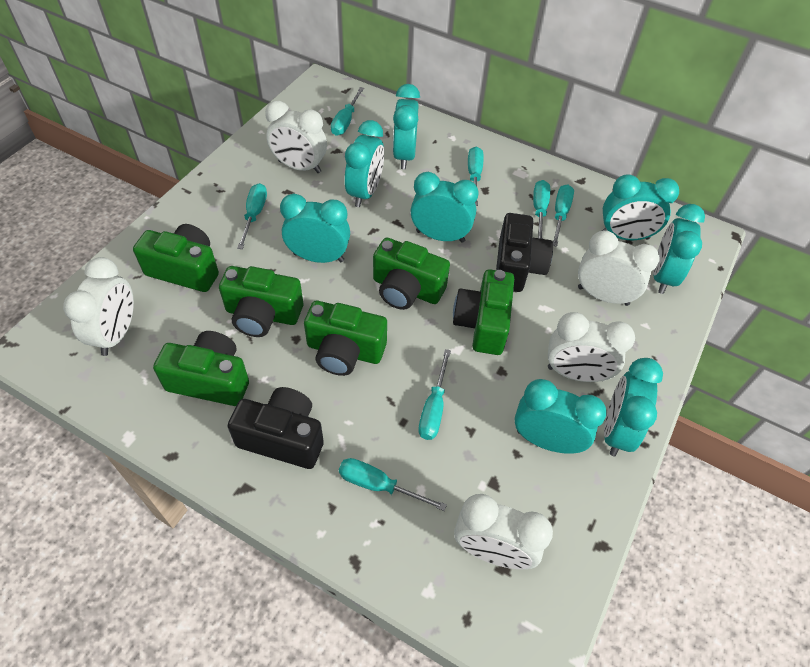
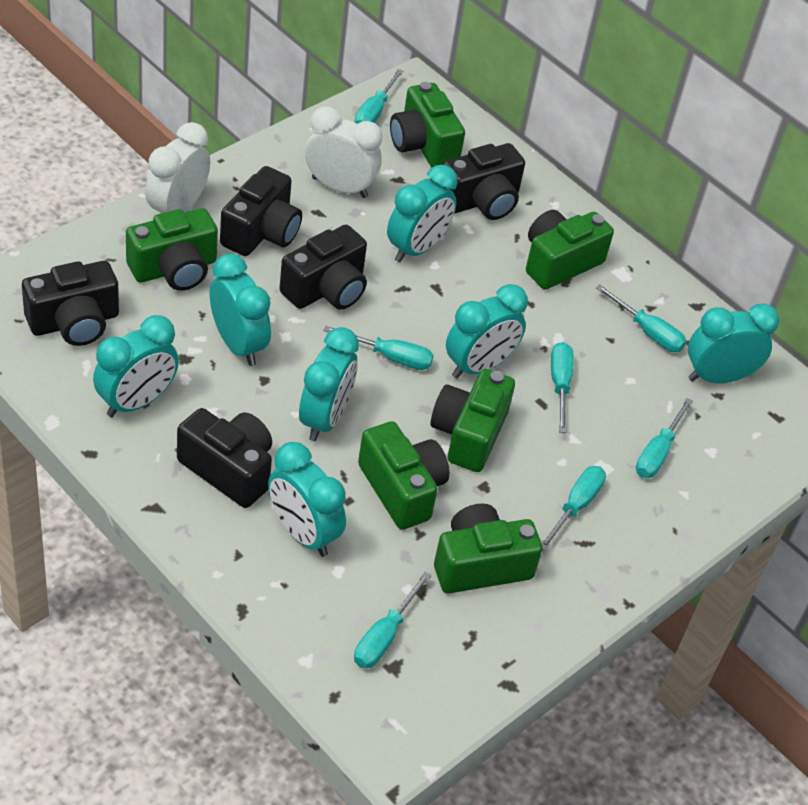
black camera: 2 -> 5
turquoise clock: 8 -> 7
white clock: 5 -> 2

